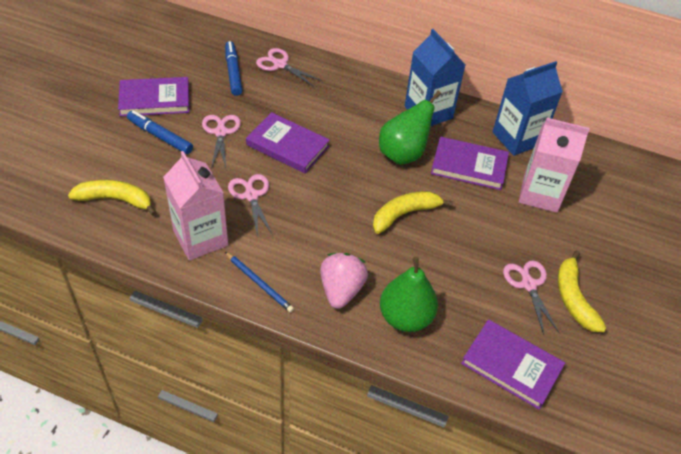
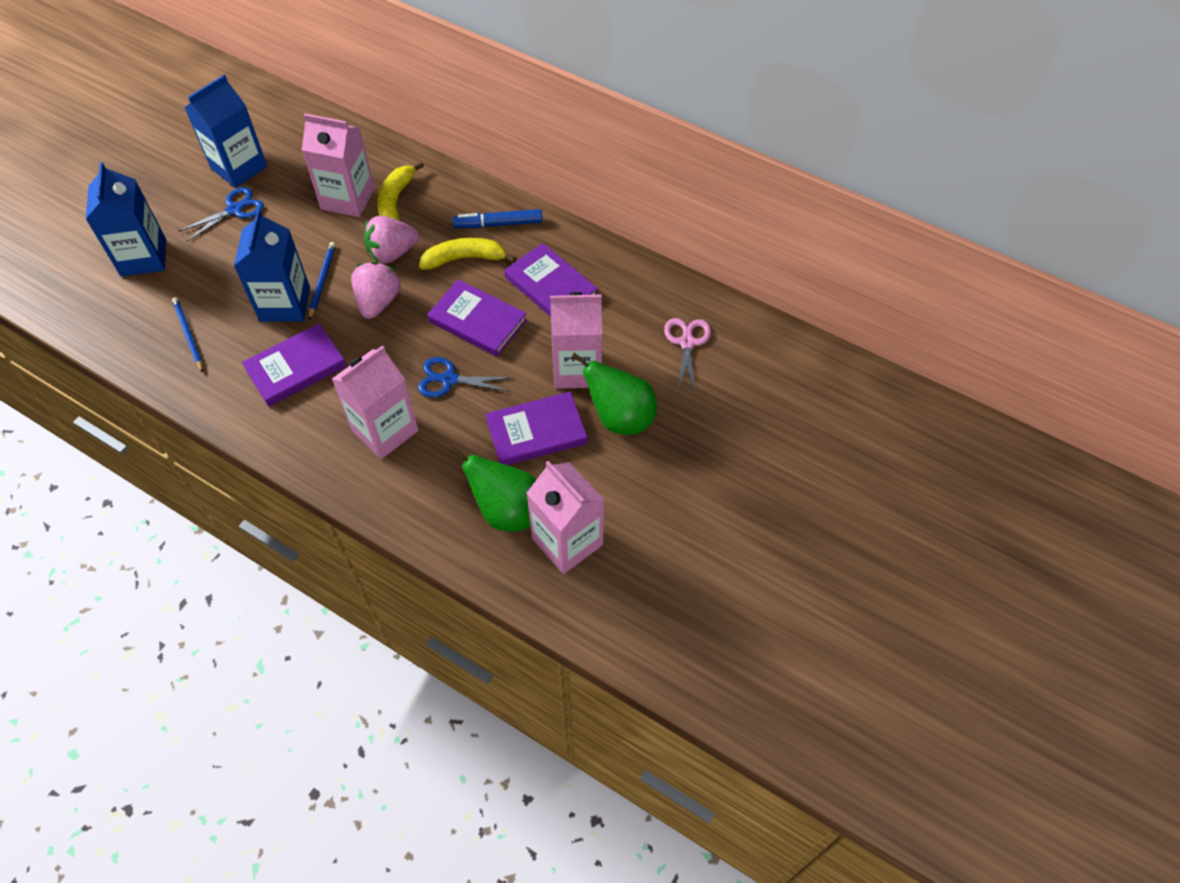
blue carton: 2 -> 3
blue marker: 2 -> 1
blue pencil: 1 -> 2
blue scissors: 0 -> 2
pink carton: 2 -> 4
pink scissors: 4 -> 1
pink strawberry: 1 -> 2
yellow banana: 3 -> 2

